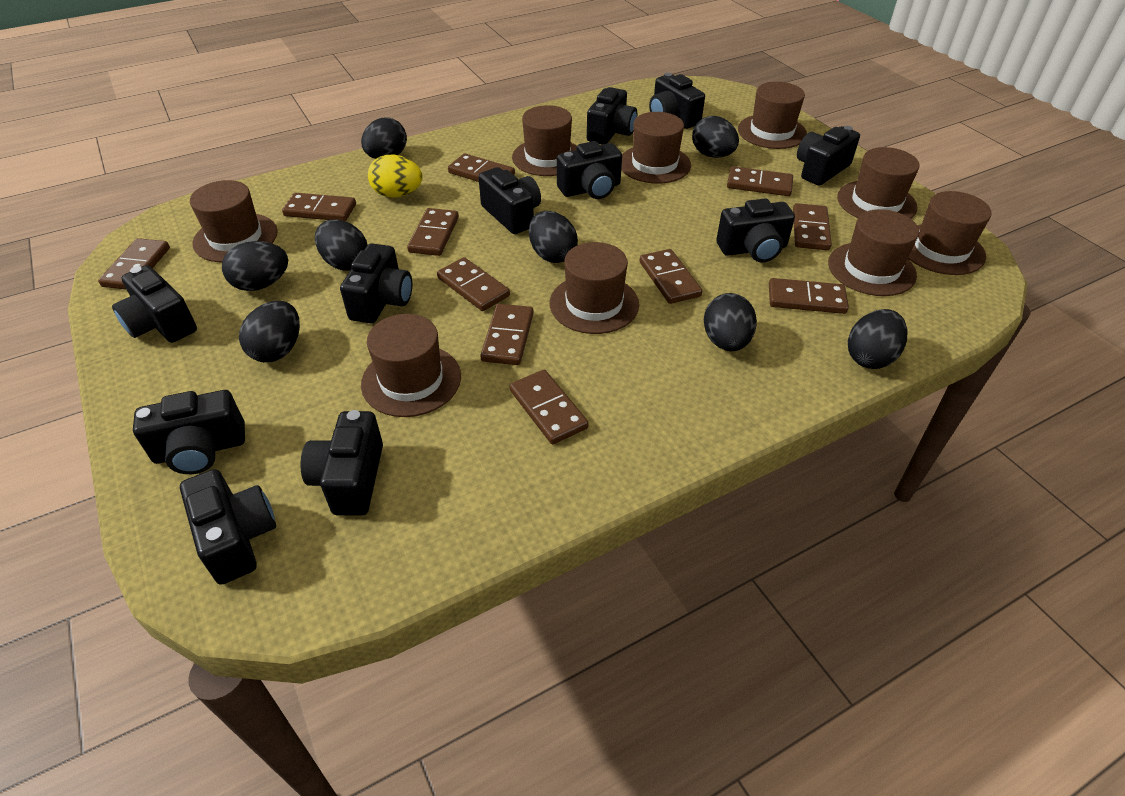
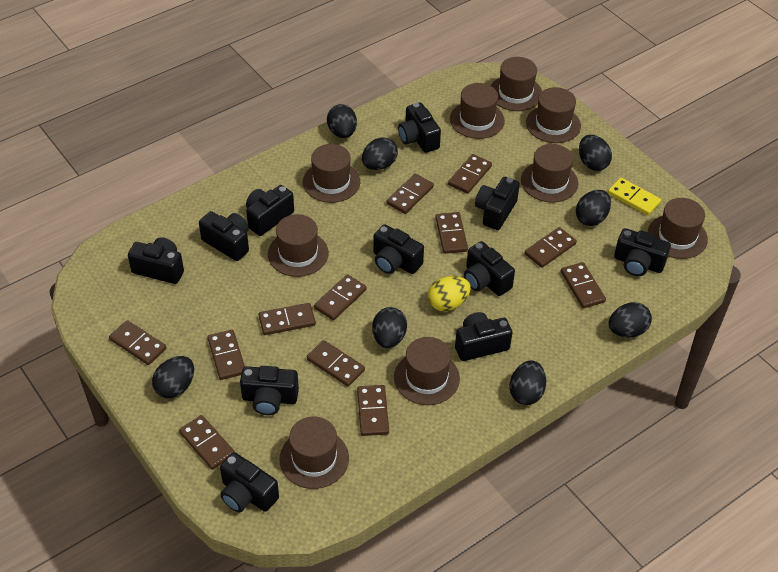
brown domino: 11 -> 12
yellow domino: 0 -> 1

